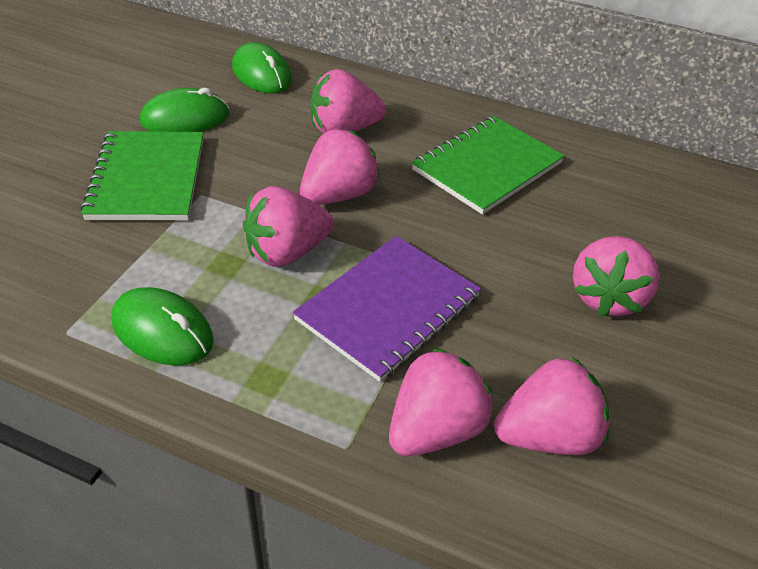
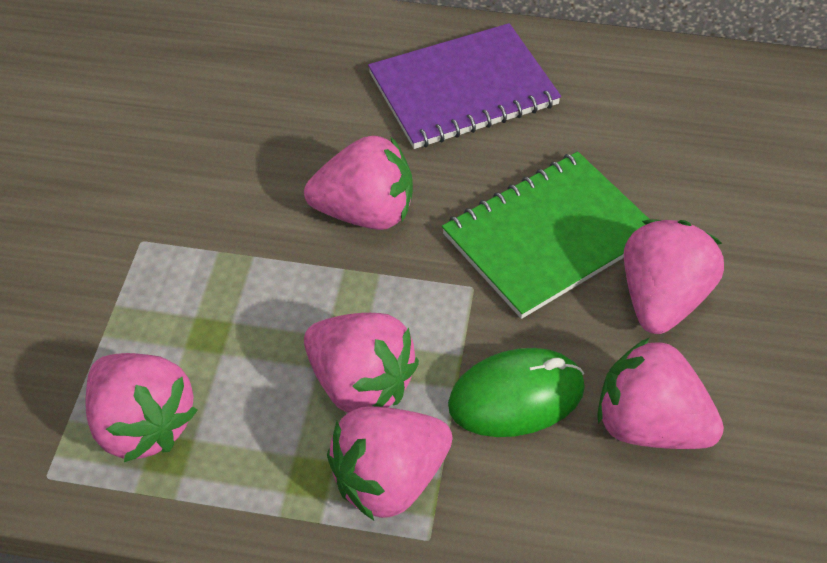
green mouse: 3 -> 1
green notebook: 2 -> 1

